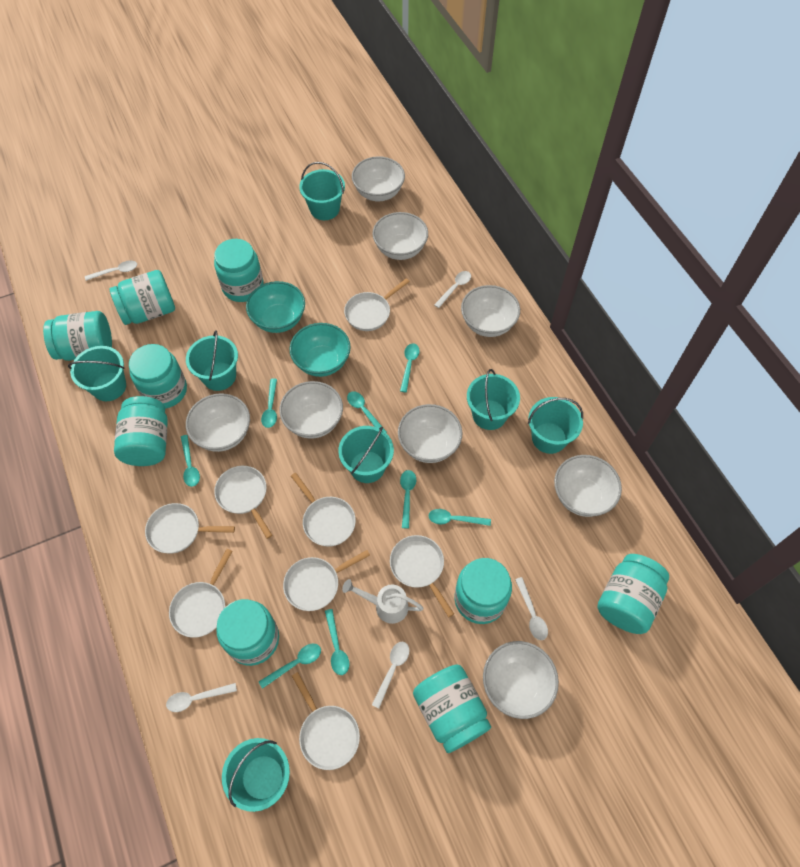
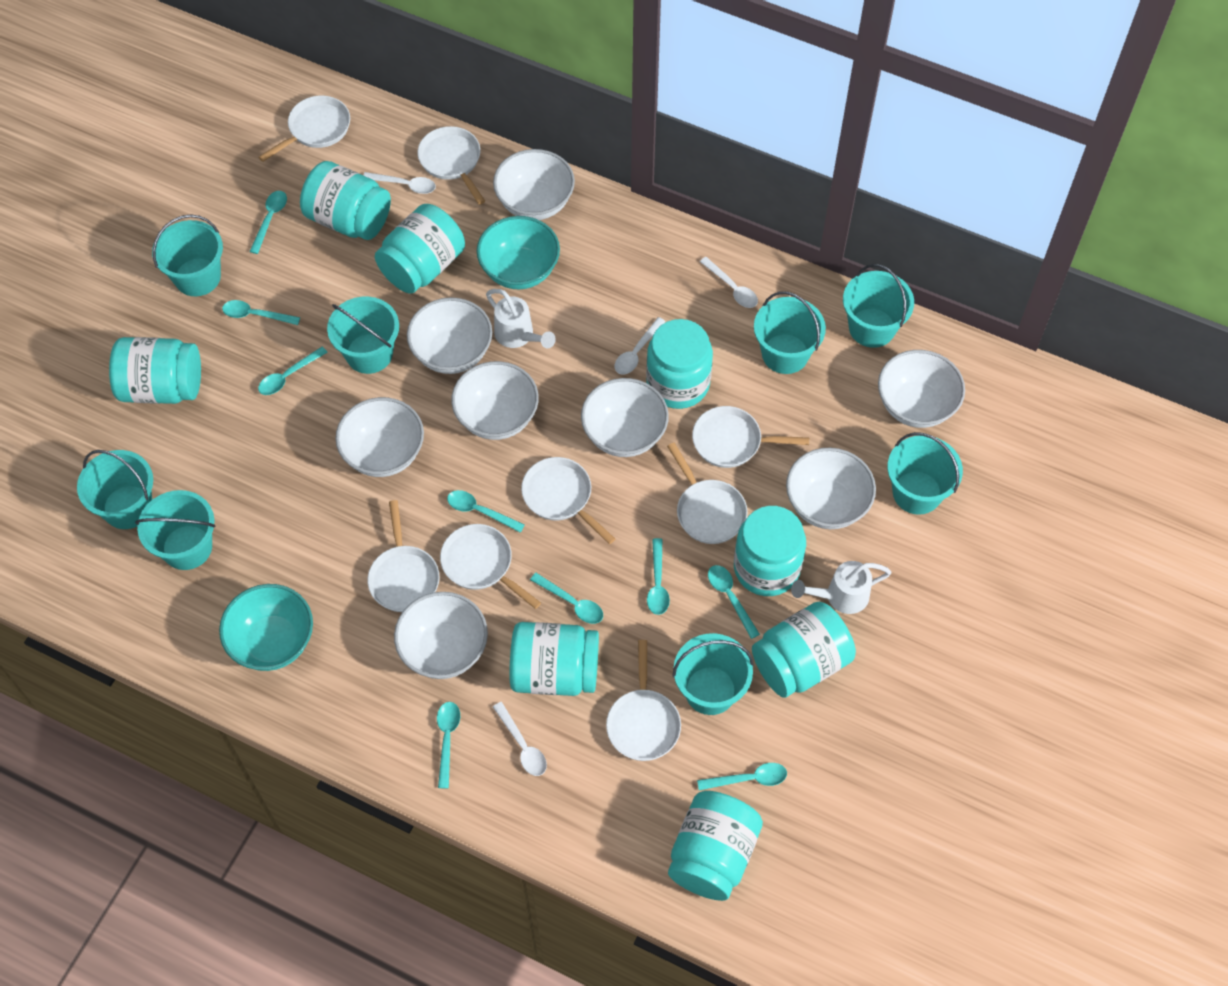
turquoise bucket: 7 -> 8
turquoise jar: 9 -> 8
turquoise spoon: 8 -> 9
white spoon: 5 -> 4
white watering can: 1 -> 2

